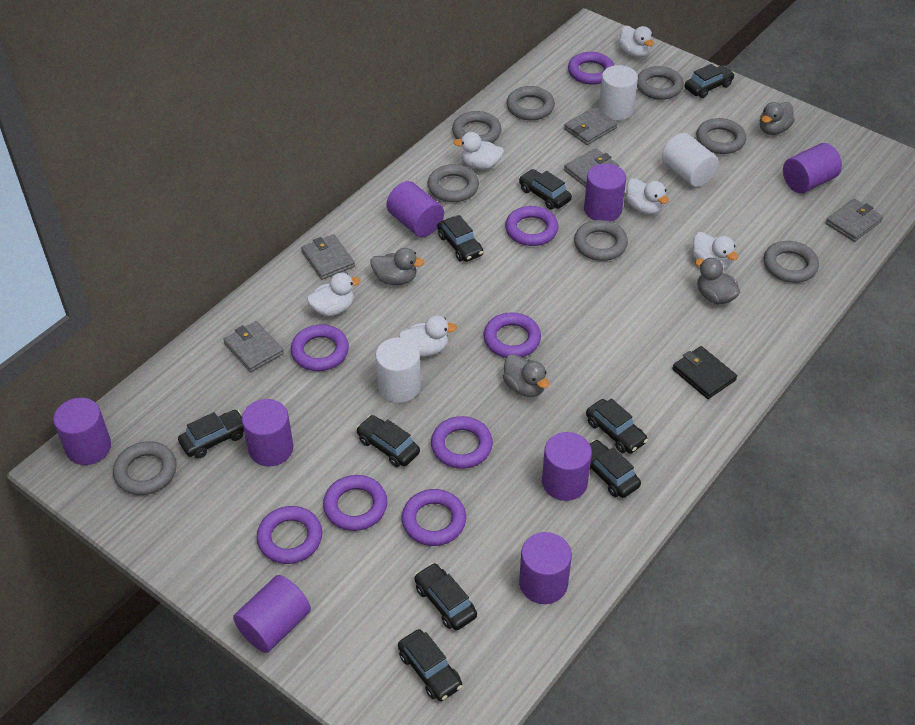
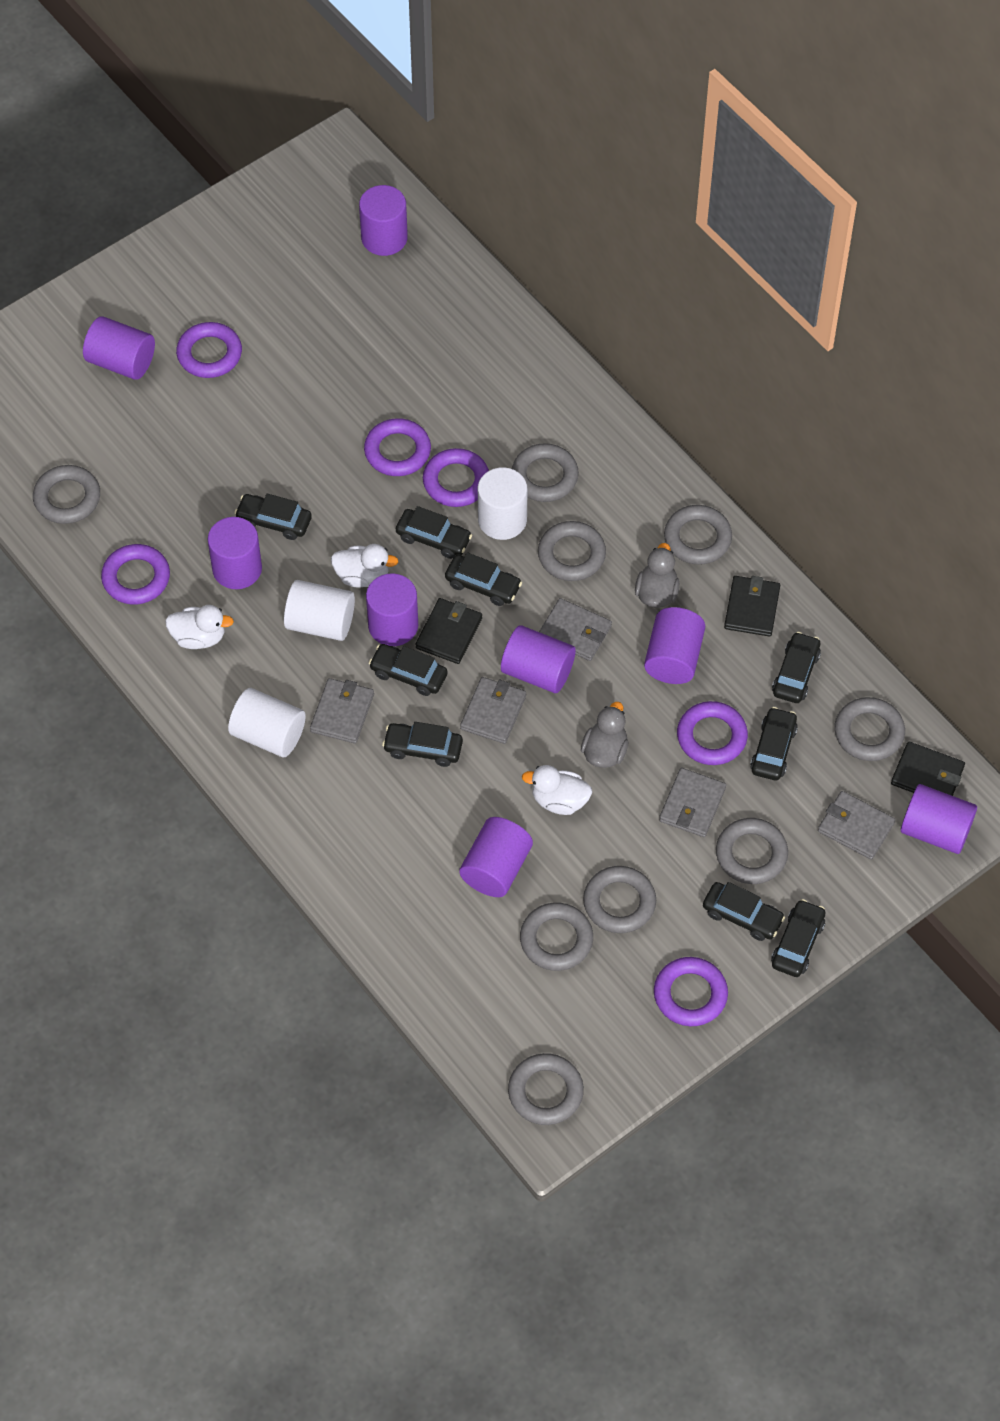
black wallet: 1 -> 3
grey duck: 4 -> 2
grey ring: 8 -> 9
purple ring: 8 -> 6
white duck: 6 -> 3

